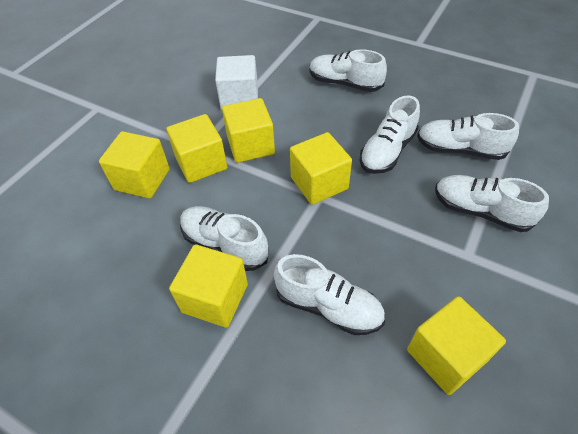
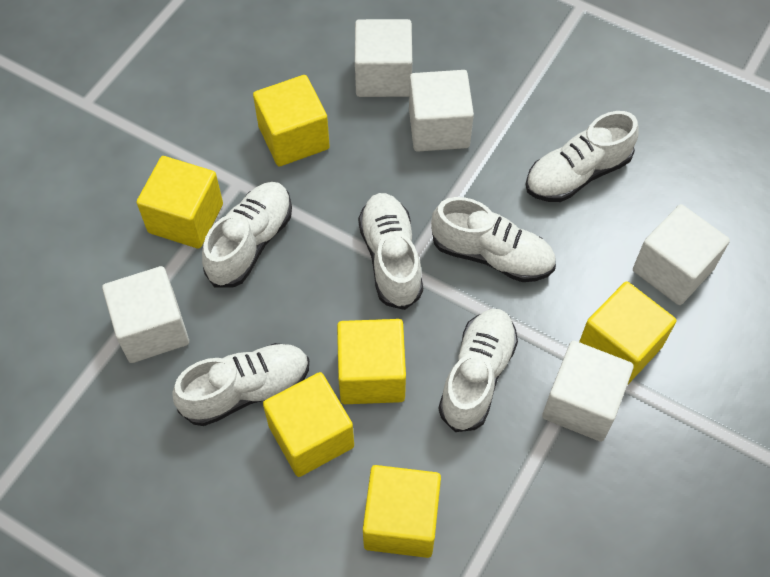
white cube: 1 -> 5

